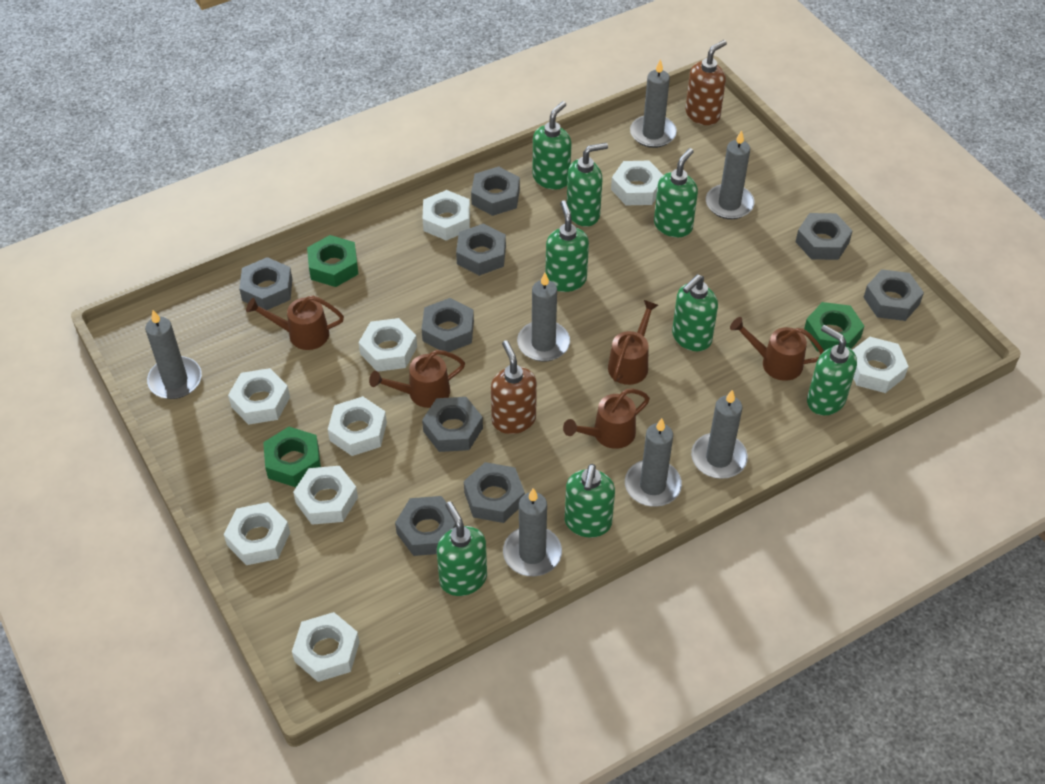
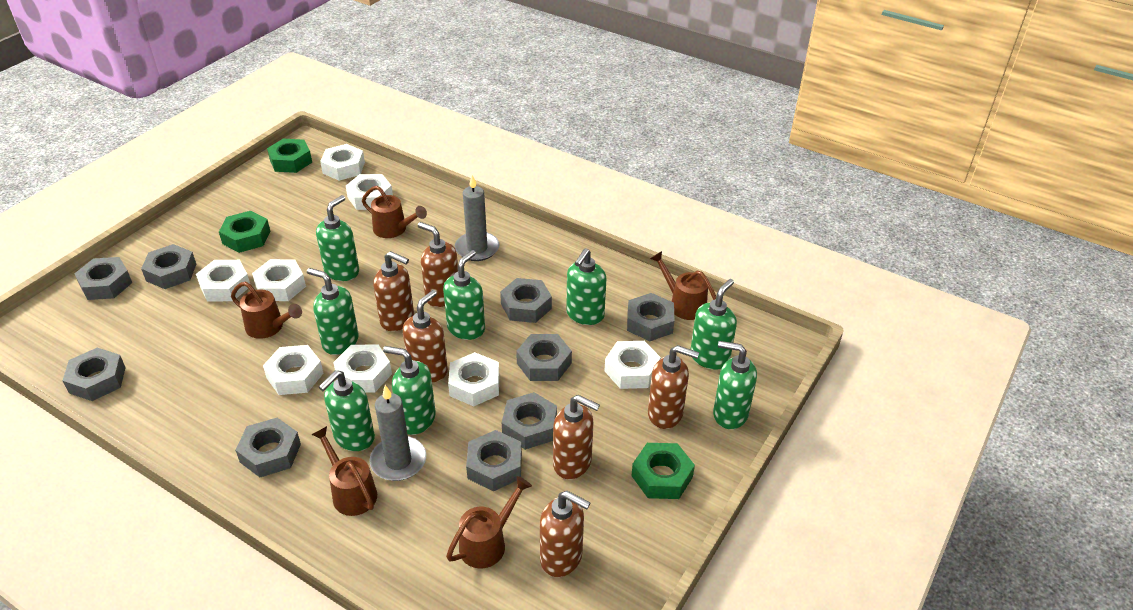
brown soap dispenser: 2 -> 6
grey candle: 7 -> 2
white nut: 9 -> 8

